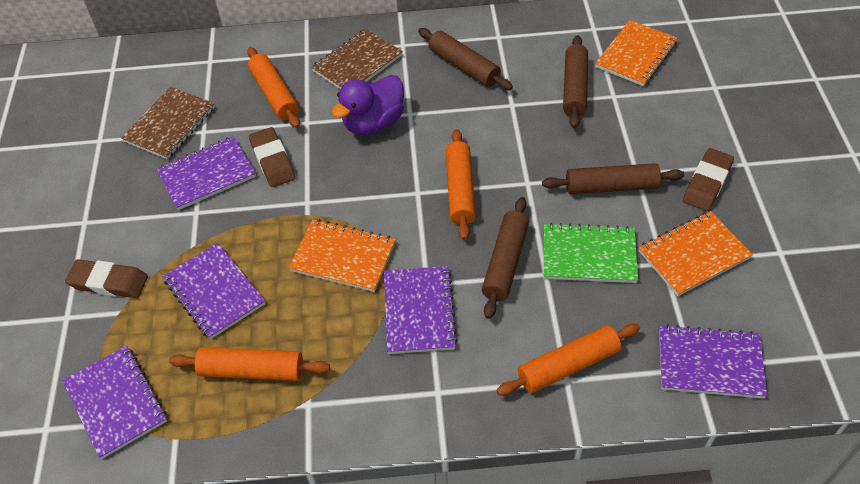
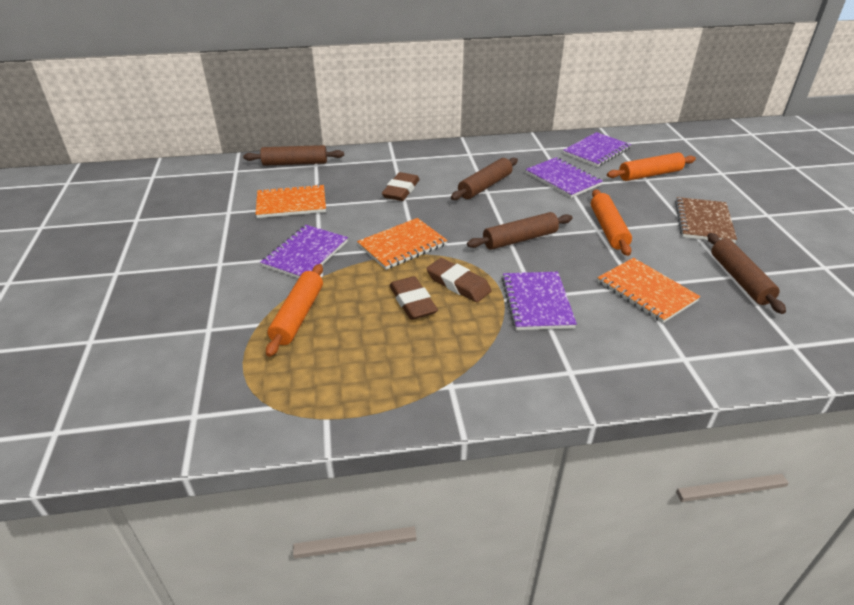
brown notebook: 2 -> 1
green notebook: 1 -> 0
orange rolling pin: 4 -> 3
purple duck: 1 -> 0
purple notebook: 5 -> 4

